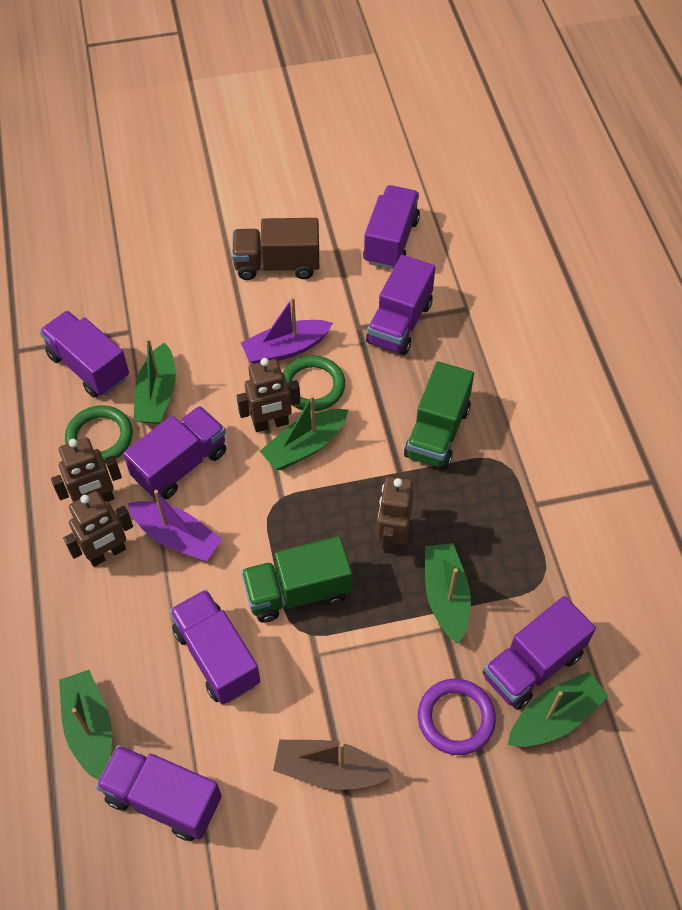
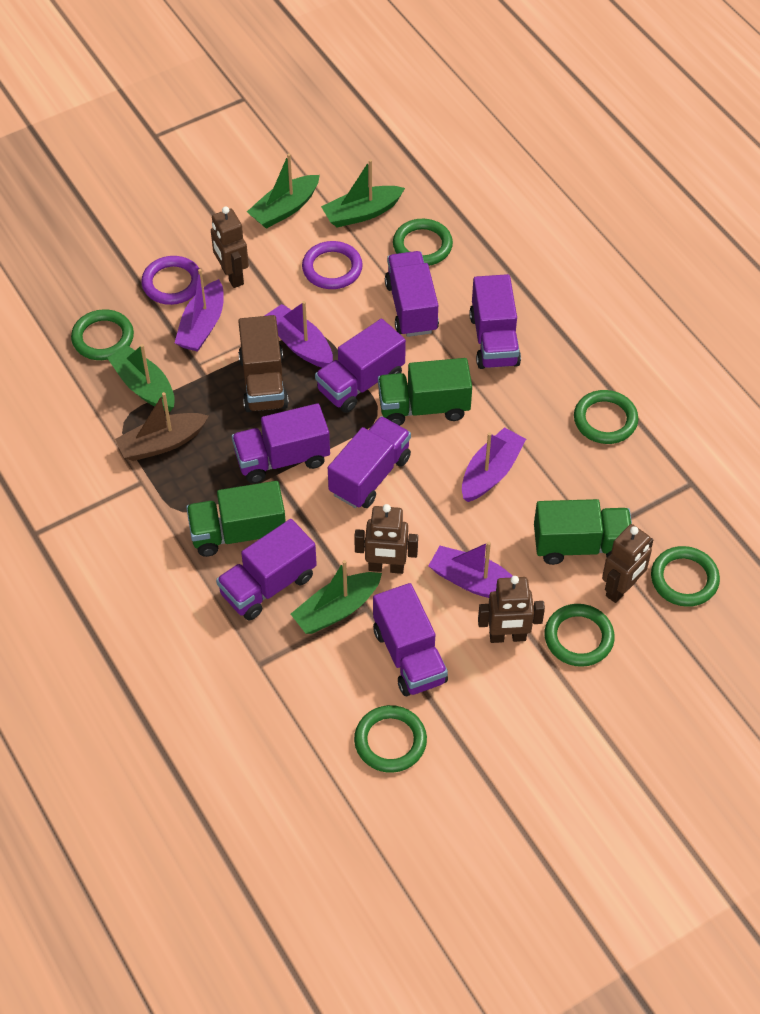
green boat: 5 -> 4
green ring: 2 -> 6
green truck: 2 -> 3
purple boat: 2 -> 4
purple ring: 1 -> 2

